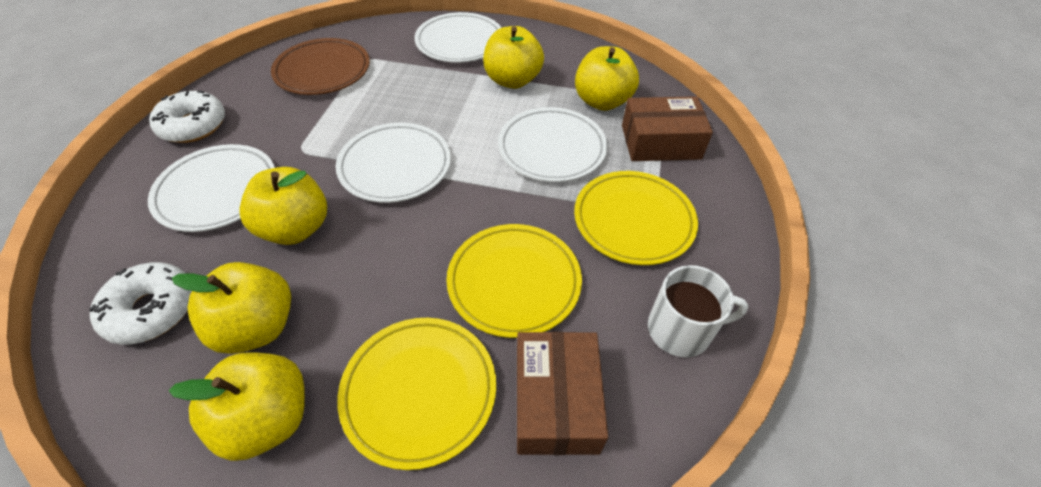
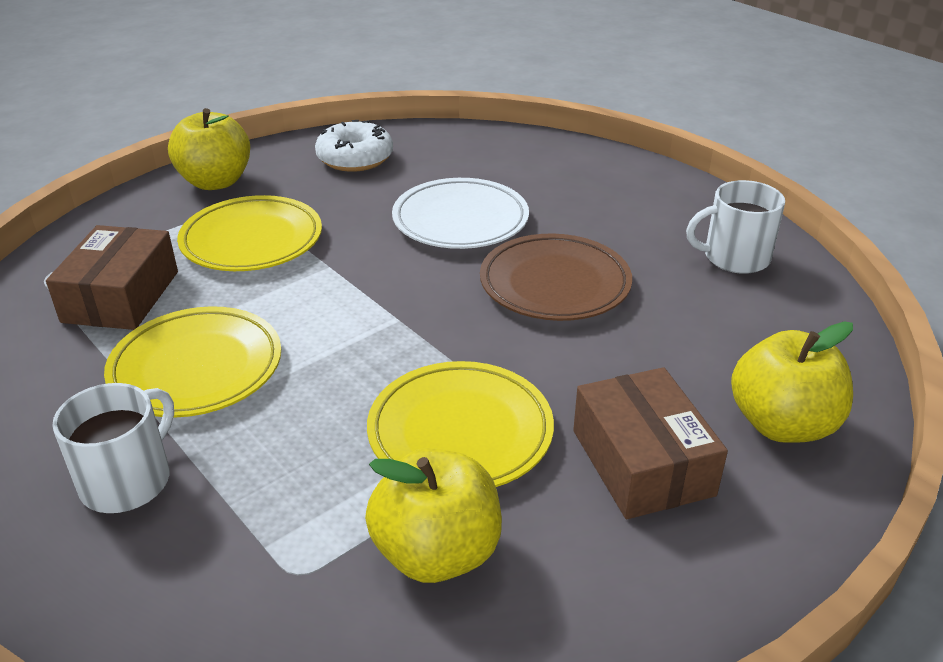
white donut: 2 -> 1
white mug: 1 -> 2
white plate: 4 -> 1
yellow apple: 5 -> 3

